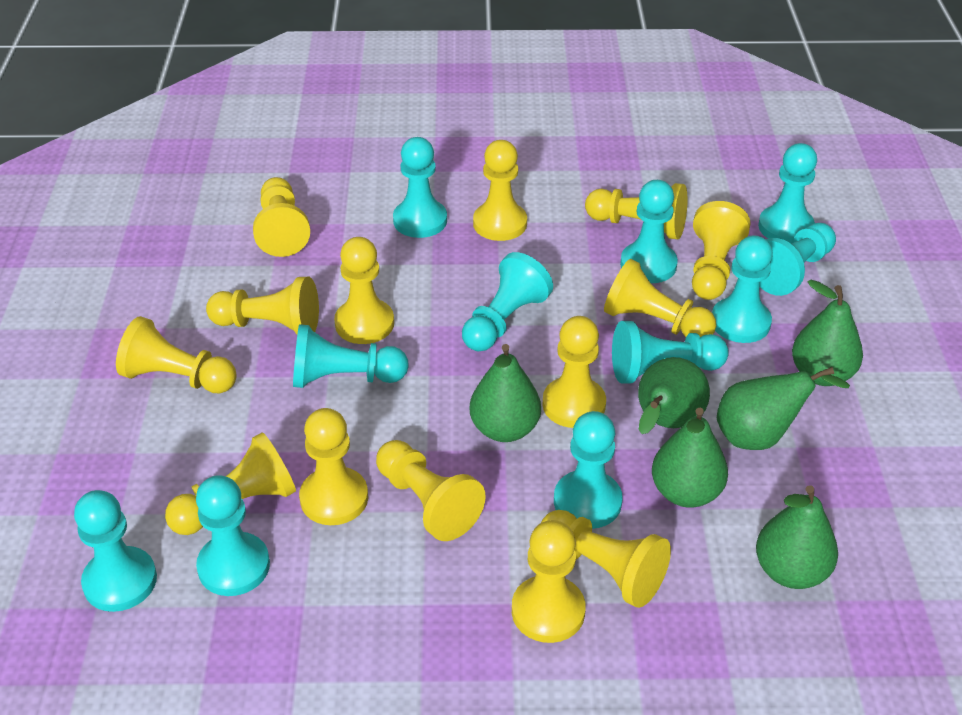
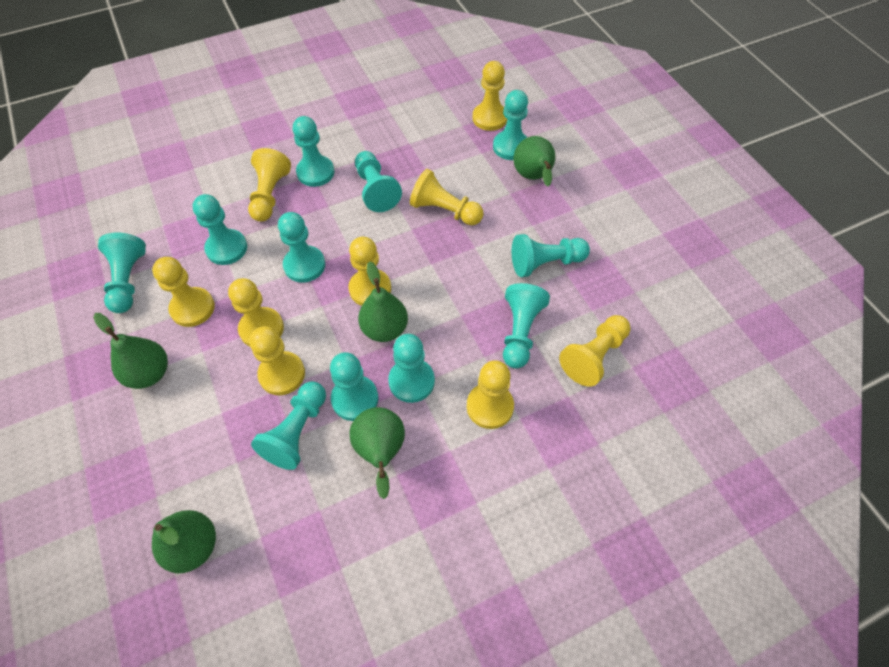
green pear: 6 -> 5
yellow pawn: 14 -> 9

